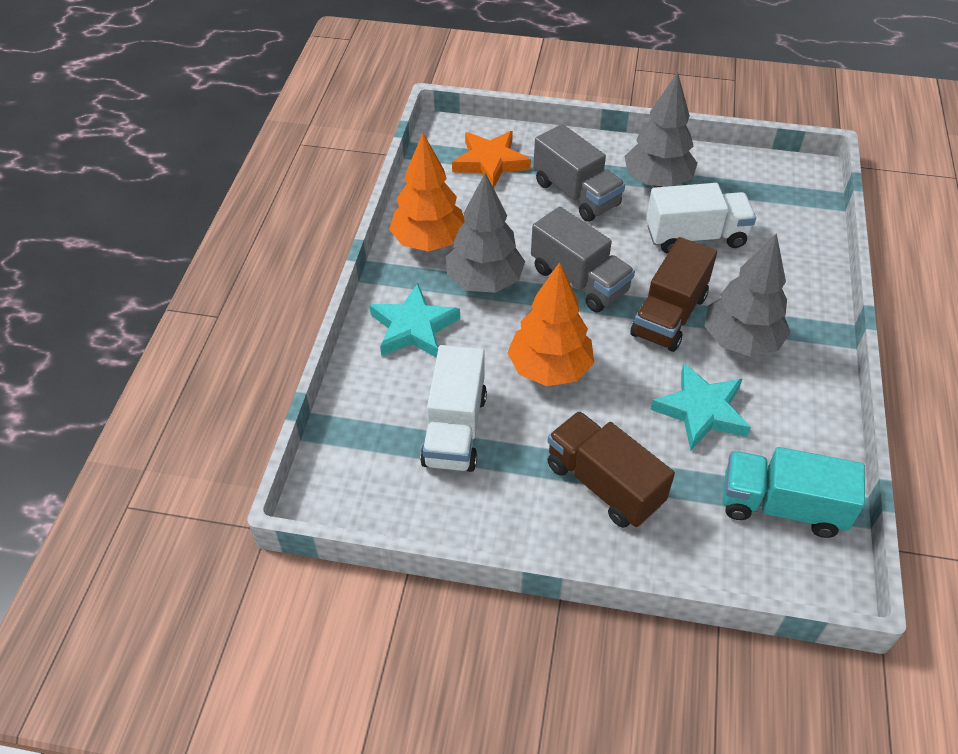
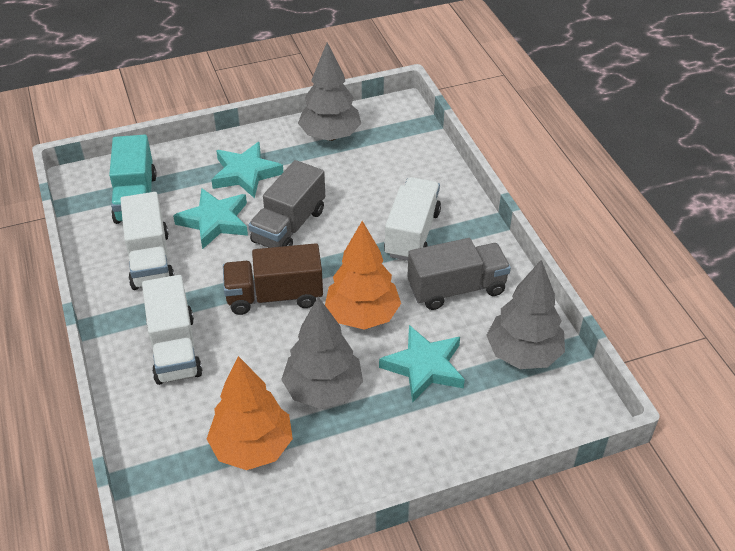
brown truck: 2 -> 1
orange star: 1 -> 0
turquoise star: 2 -> 3
white truck: 2 -> 3

